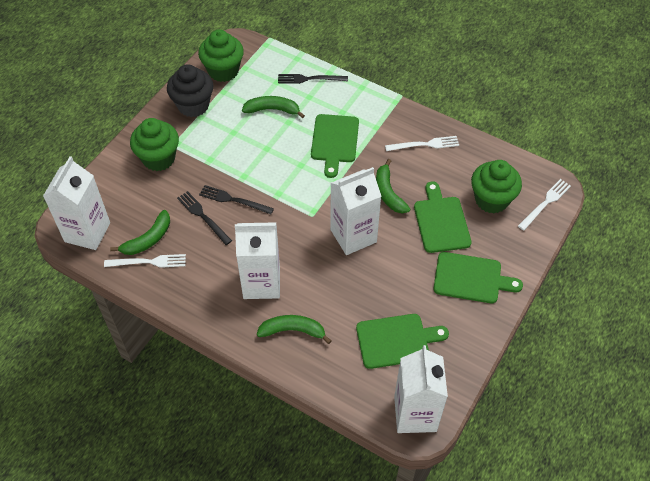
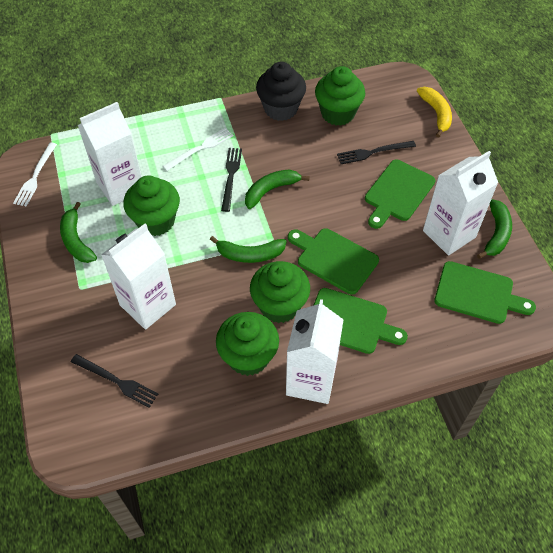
green cupcake: 3 -> 4
white fork: 3 -> 2
yellow banana: 0 -> 1

